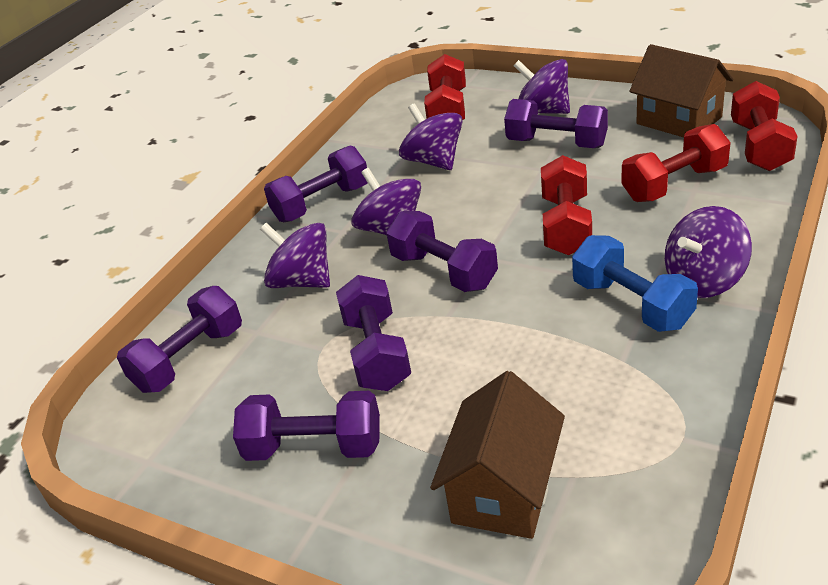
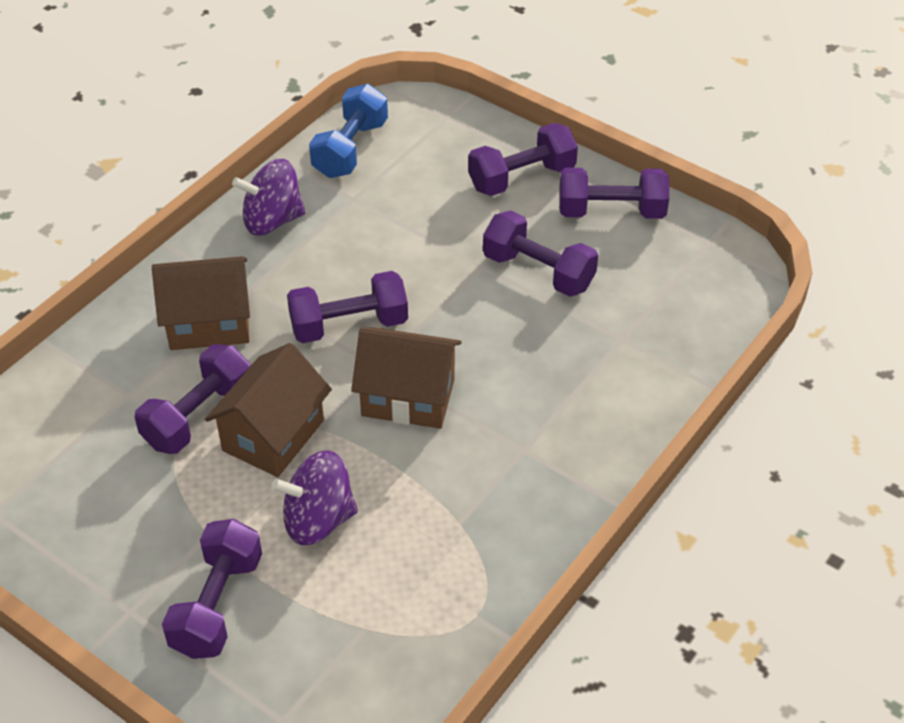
brown house: 2 -> 3
purple spinning top: 5 -> 2
red dumbbell: 4 -> 0

